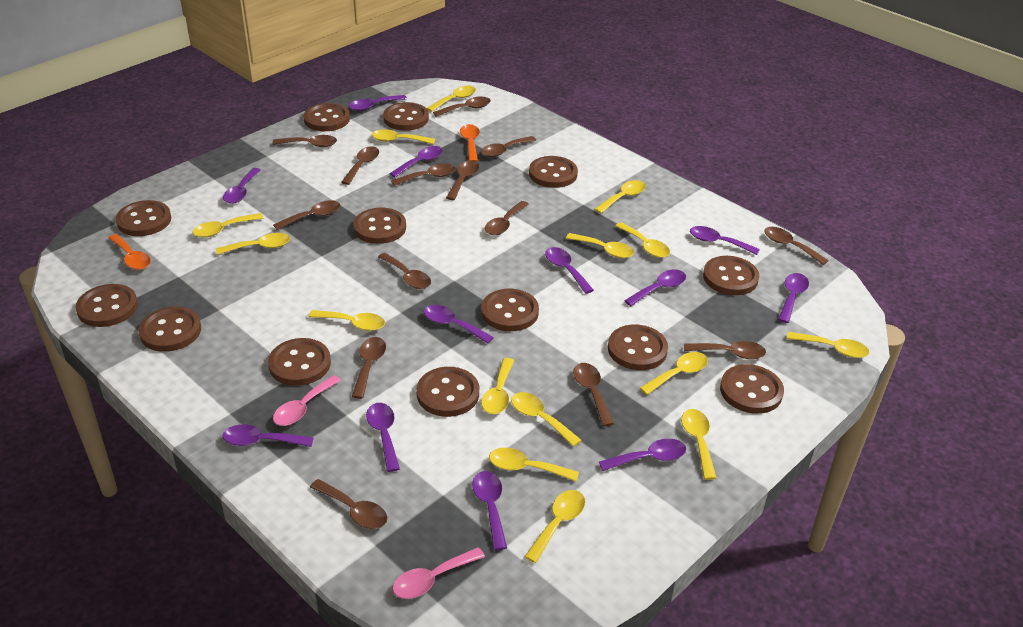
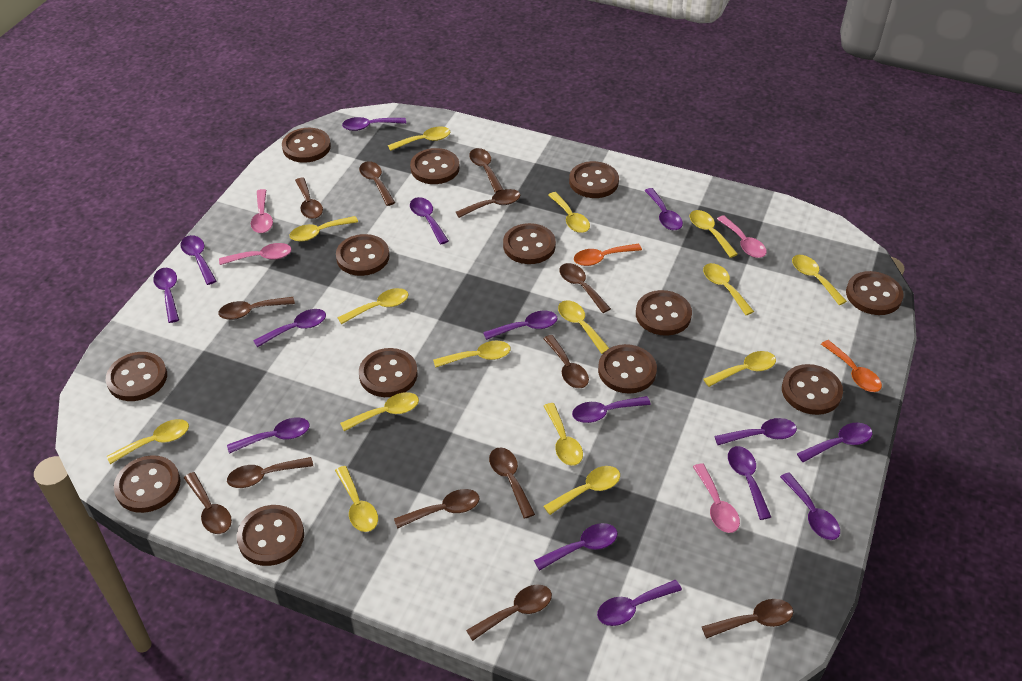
brown spoon: 14 -> 13
pink spoon: 2 -> 4
purple spoon: 12 -> 15

